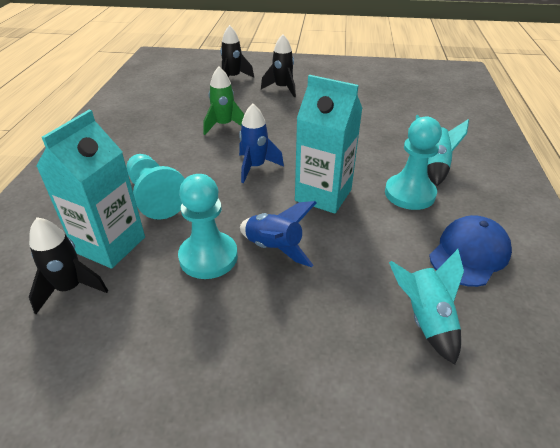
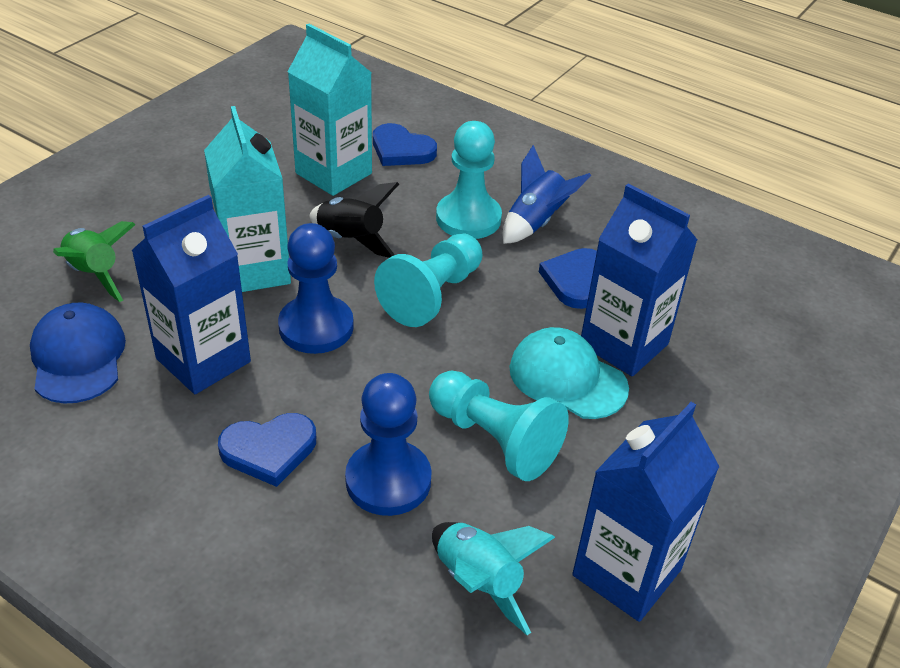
black rocket: 3 -> 1
blue carton: 0 -> 3
blue heart: 0 -> 3
blue pawn: 0 -> 2
blue rocket: 2 -> 1
turquoise cap: 0 -> 1
turquoise rocket: 2 -> 1

